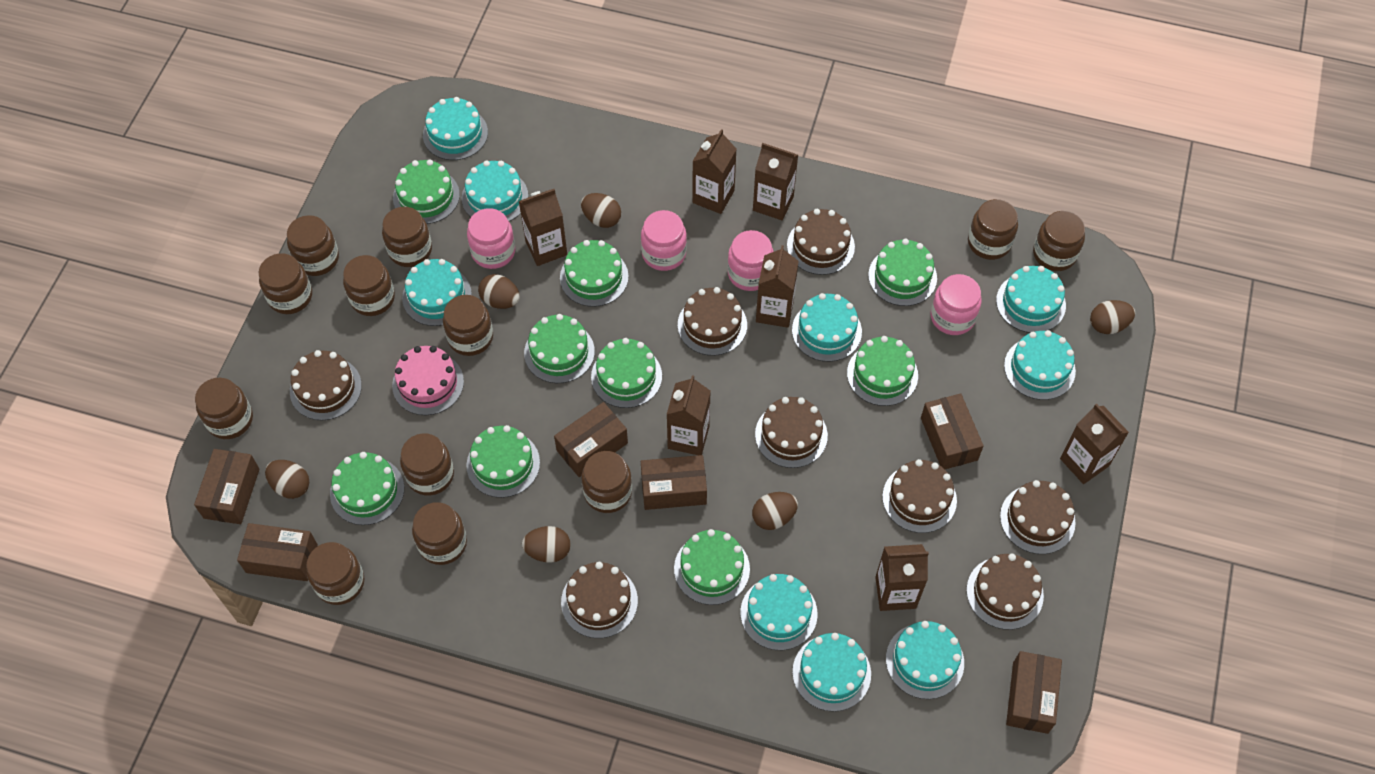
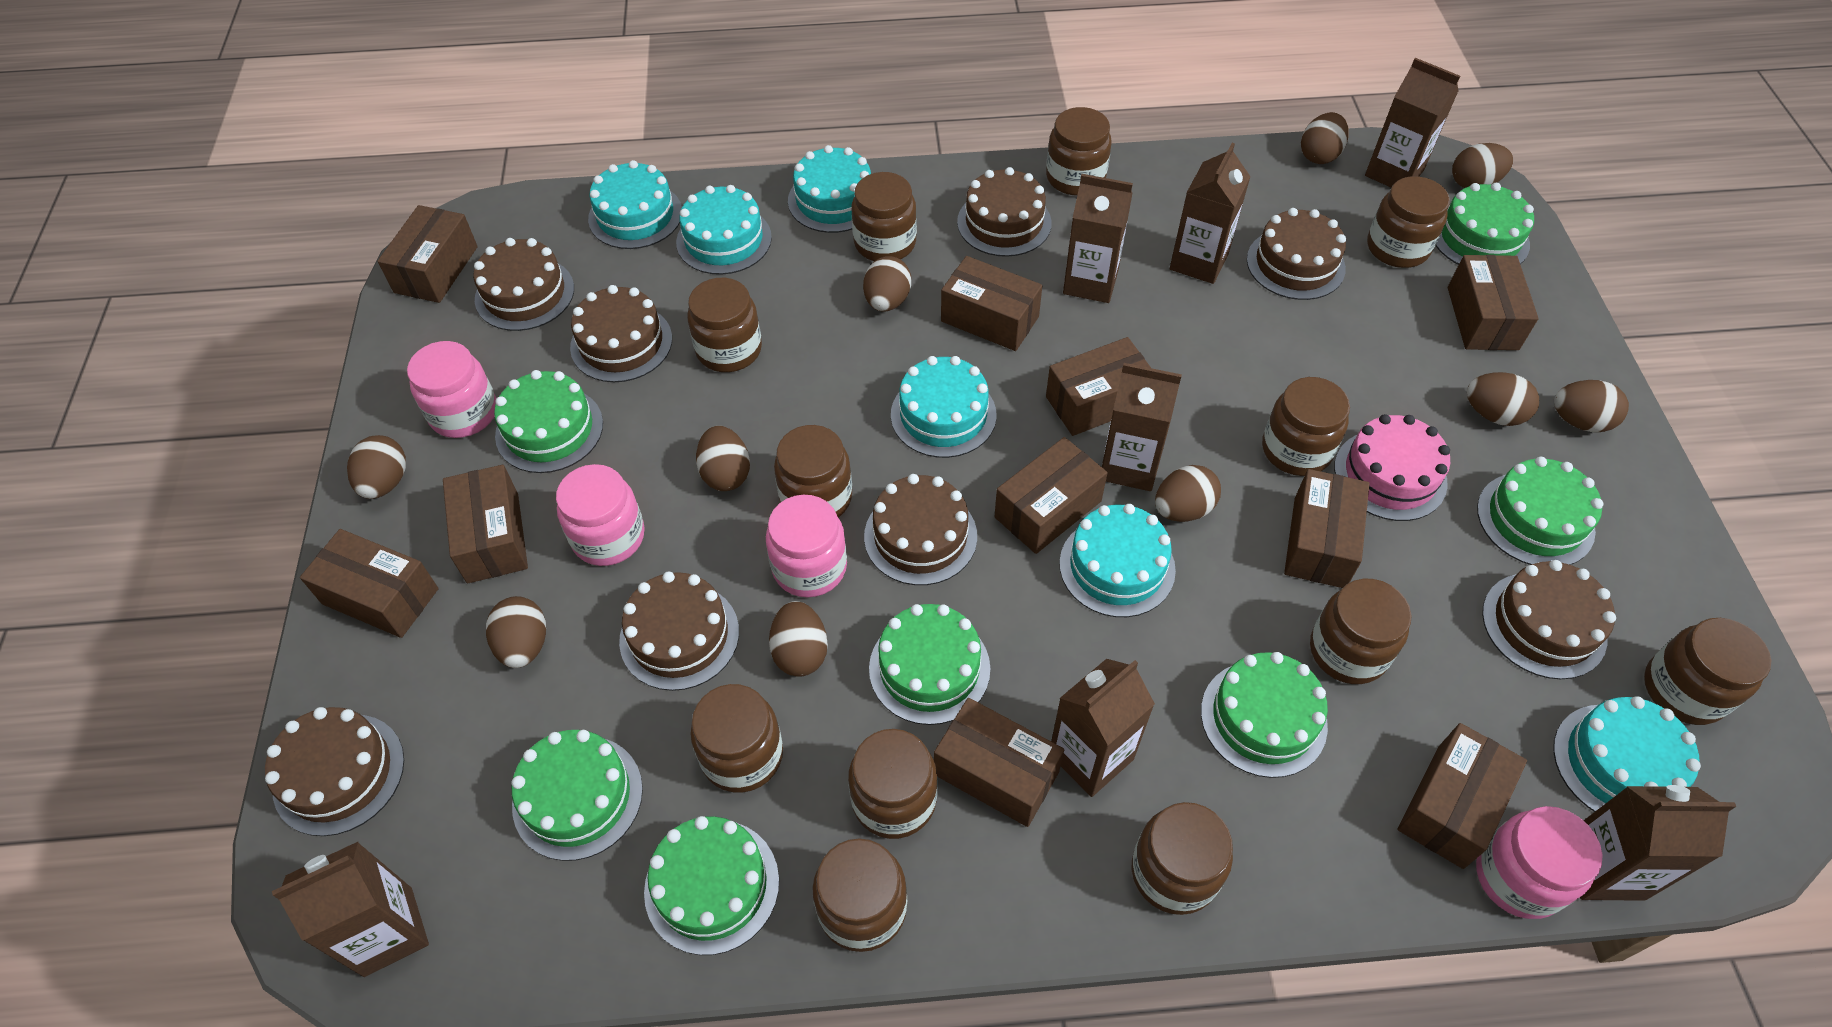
brown box: 6 -> 10
brown egg: 6 -> 10
green cake: 9 -> 7
turquoise cake: 9 -> 6

